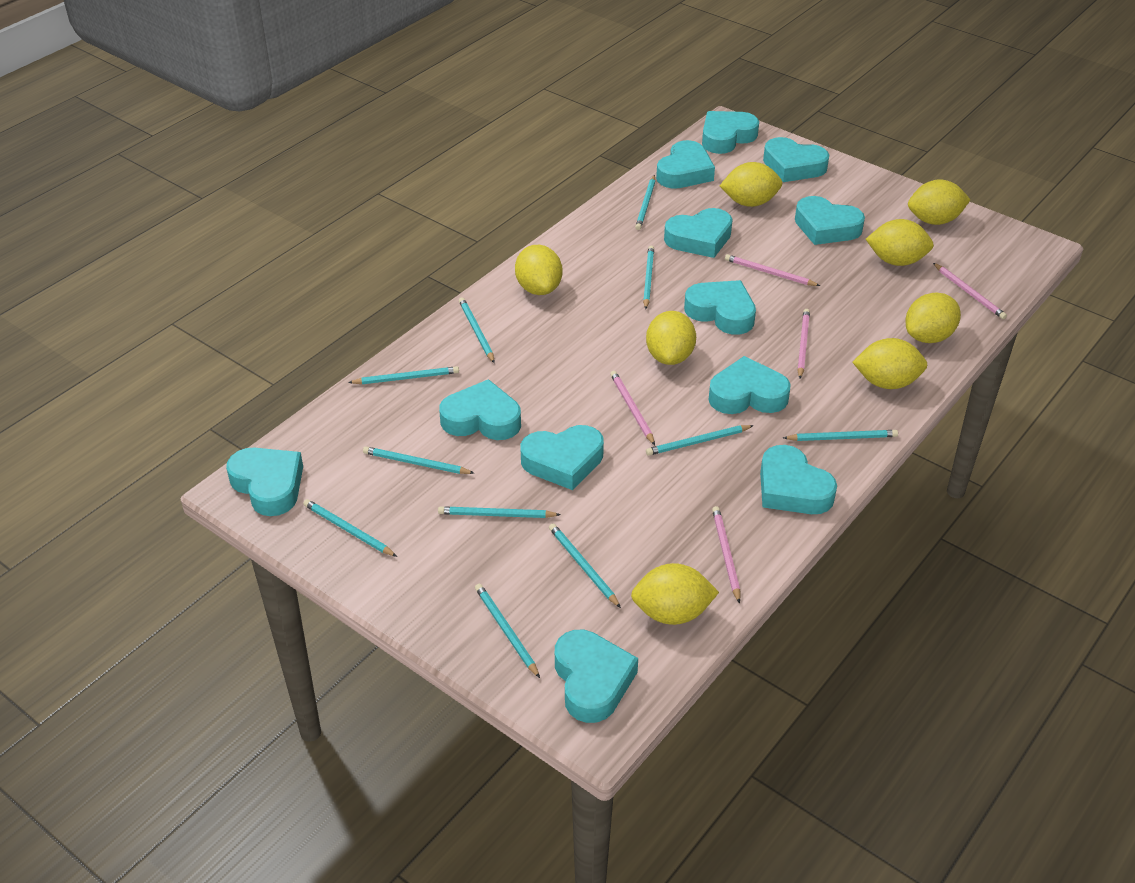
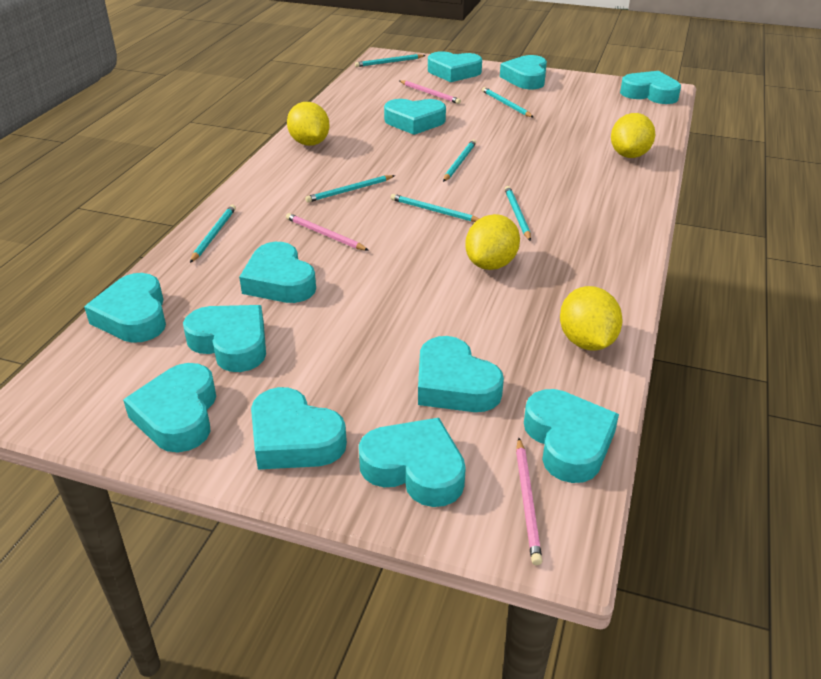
pink pencil: 5 -> 3
turquoise pencil: 11 -> 7
yellow lemon: 8 -> 4

